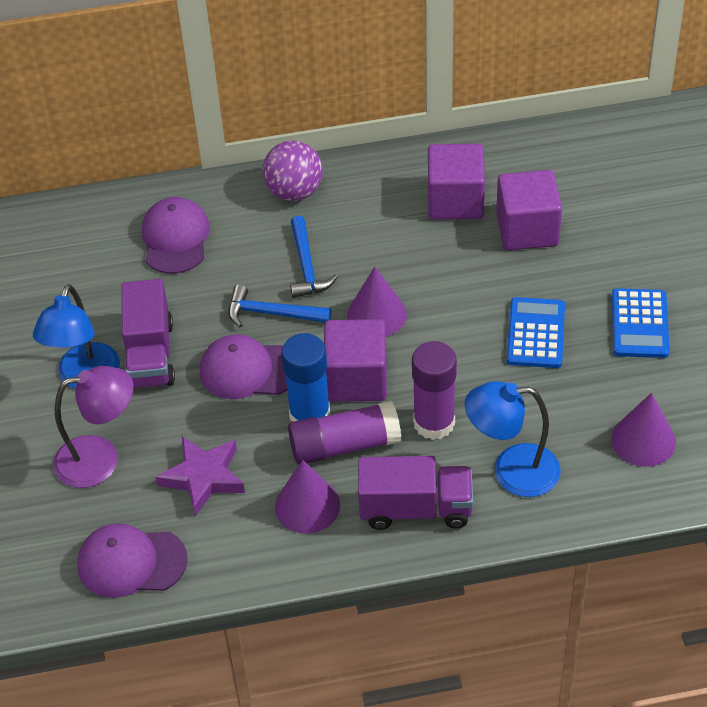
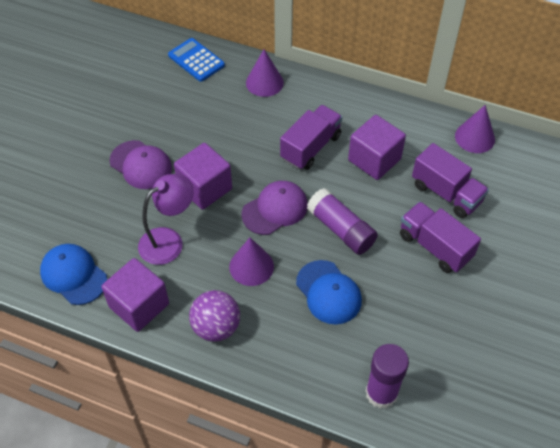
blue calculator: 2 -> 1
blue cap: 0 -> 2
blue glue stick: 1 -> 0
blue hammer: 2 -> 0
blue lamp: 2 -> 0
purple cap: 3 -> 2
purple star: 1 -> 0
purple truck: 2 -> 3

